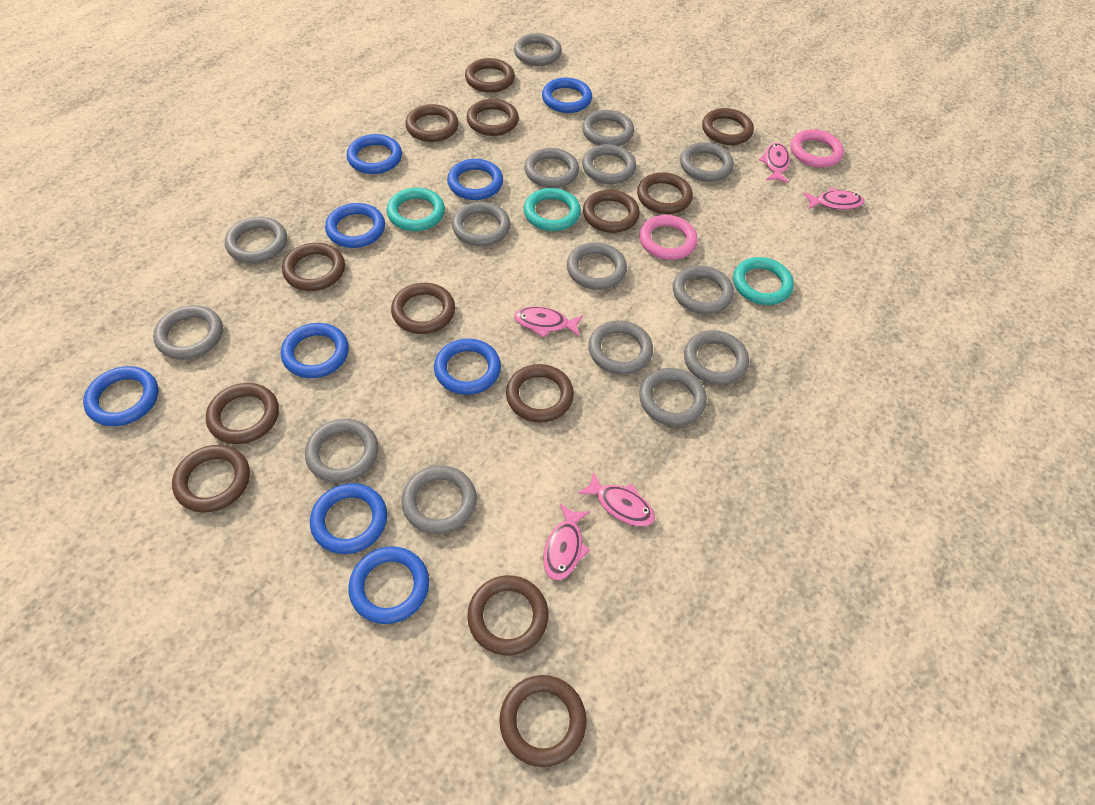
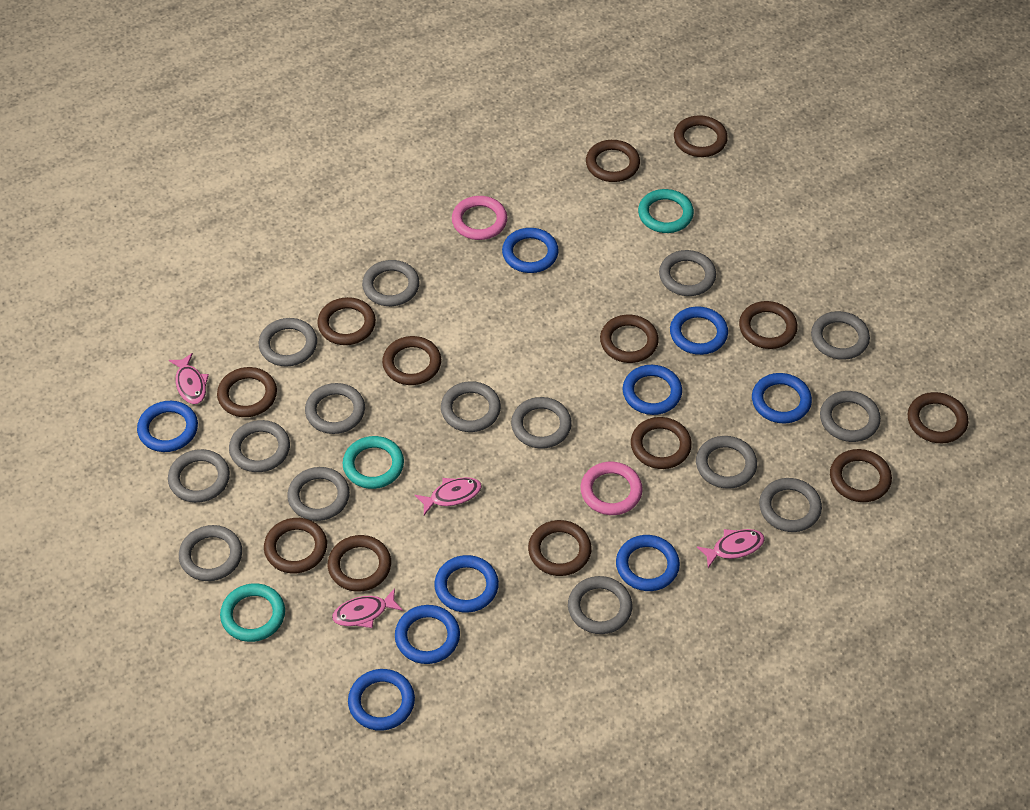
pink fish: 5 -> 4

